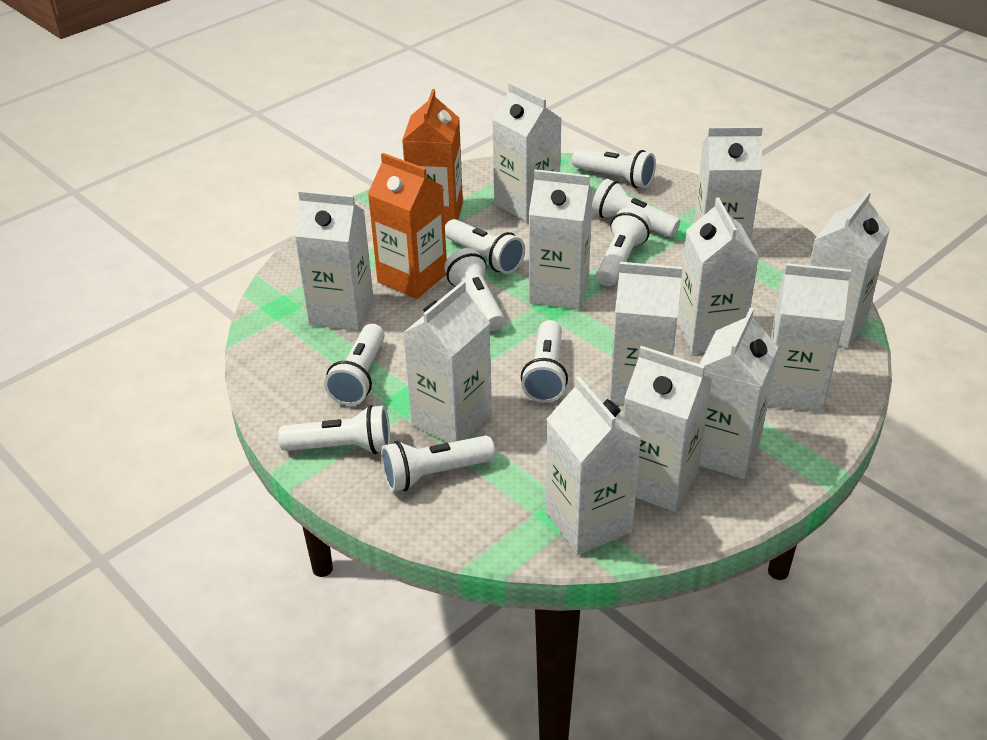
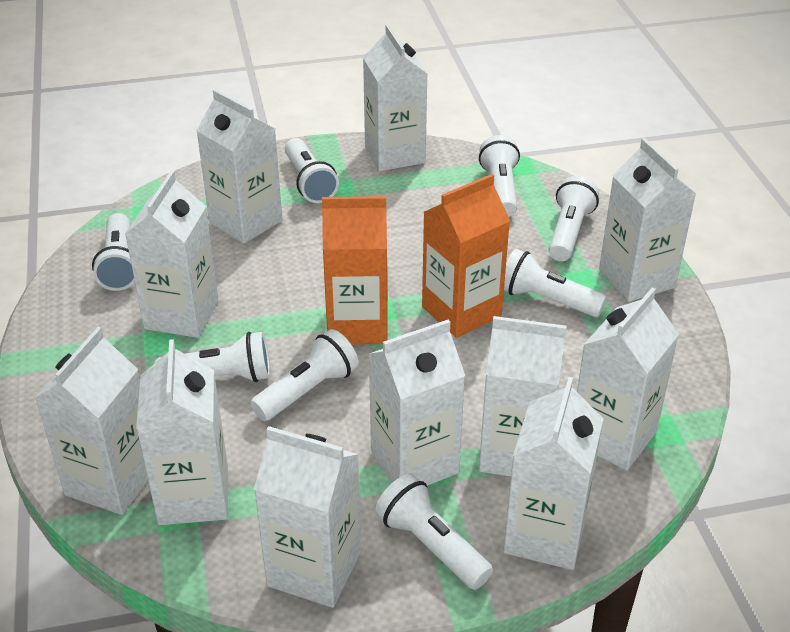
white carton: 12 -> 11
white flashlight: 9 -> 8

